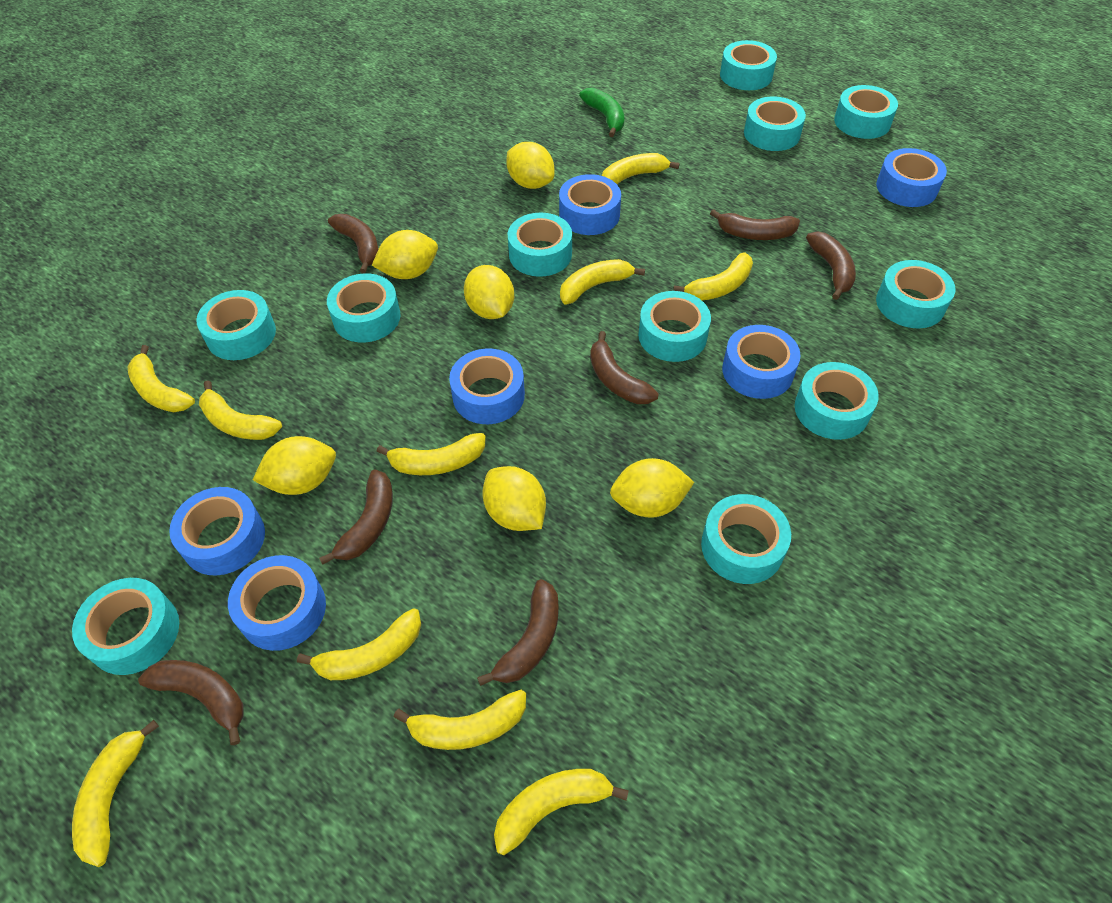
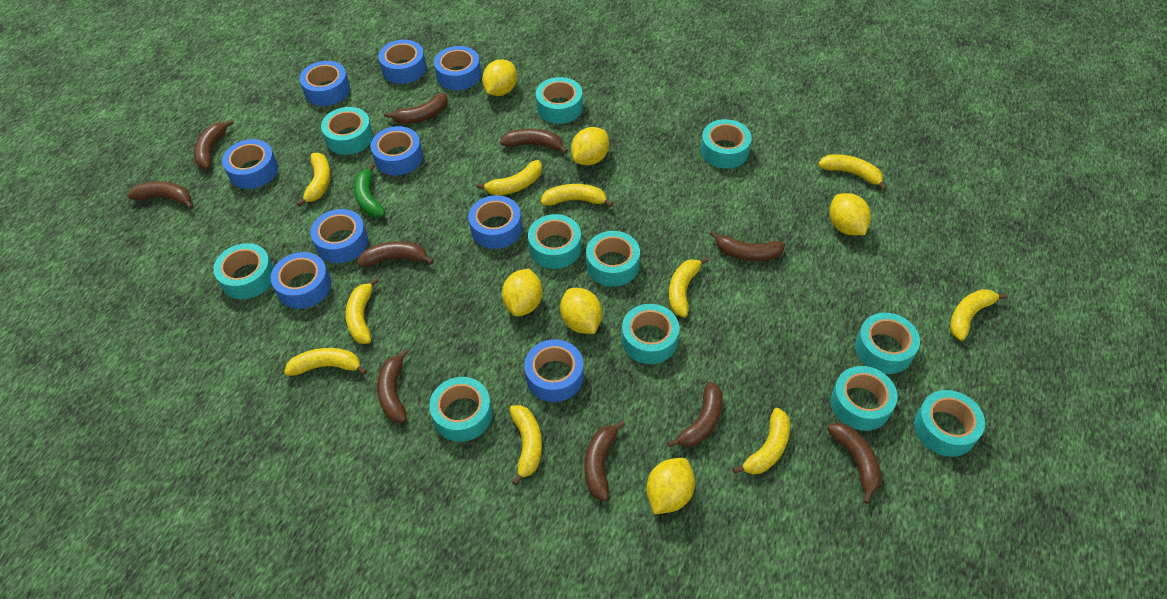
blue tape: 6 -> 9
brown banana: 7 -> 10

